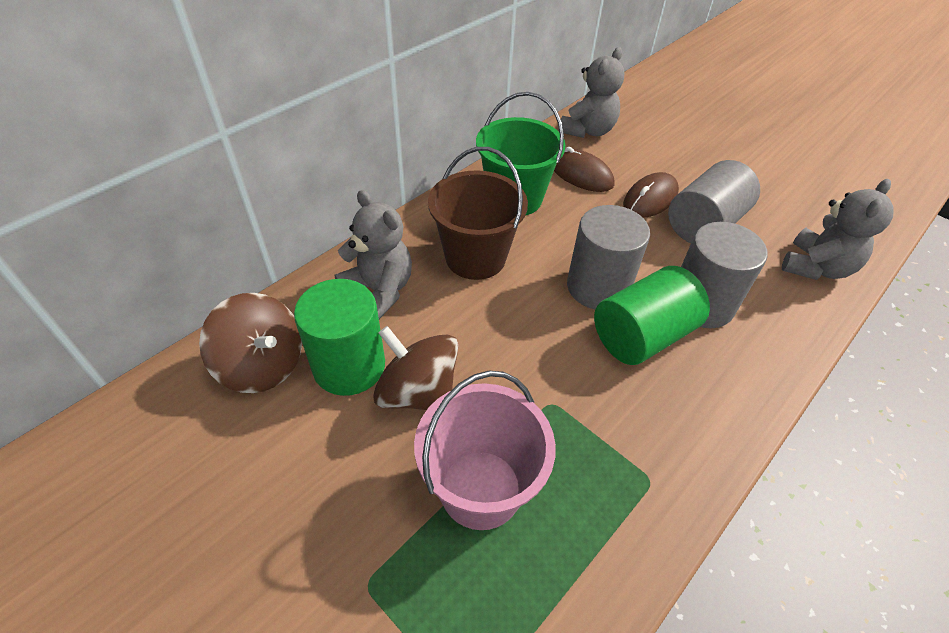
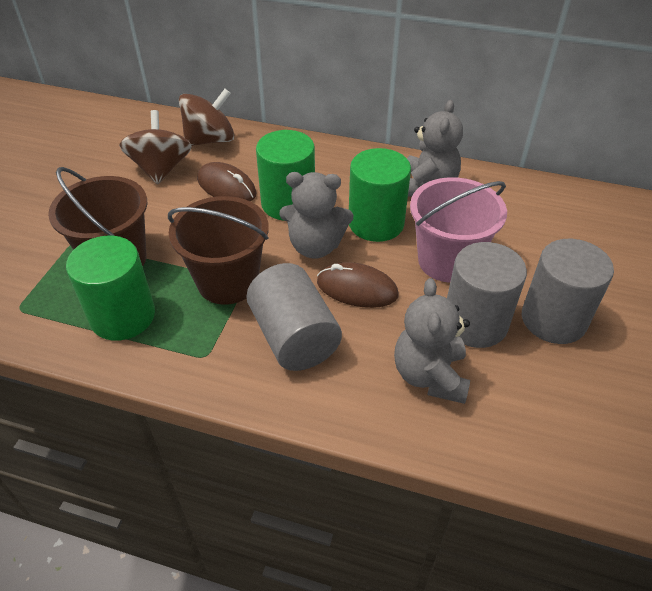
brown bucket: 1 -> 2
green bucket: 1 -> 0
green cylinder: 2 -> 3

